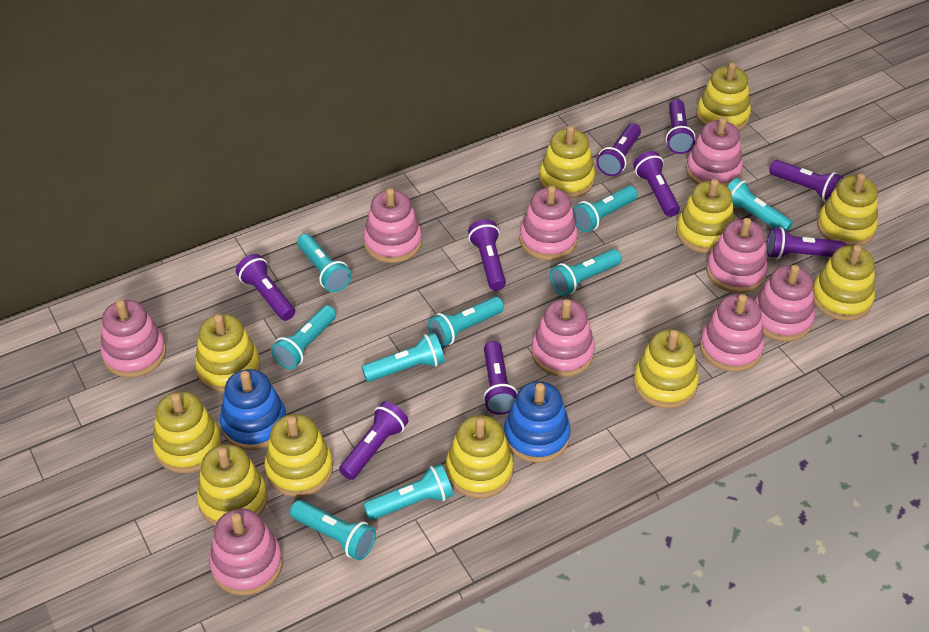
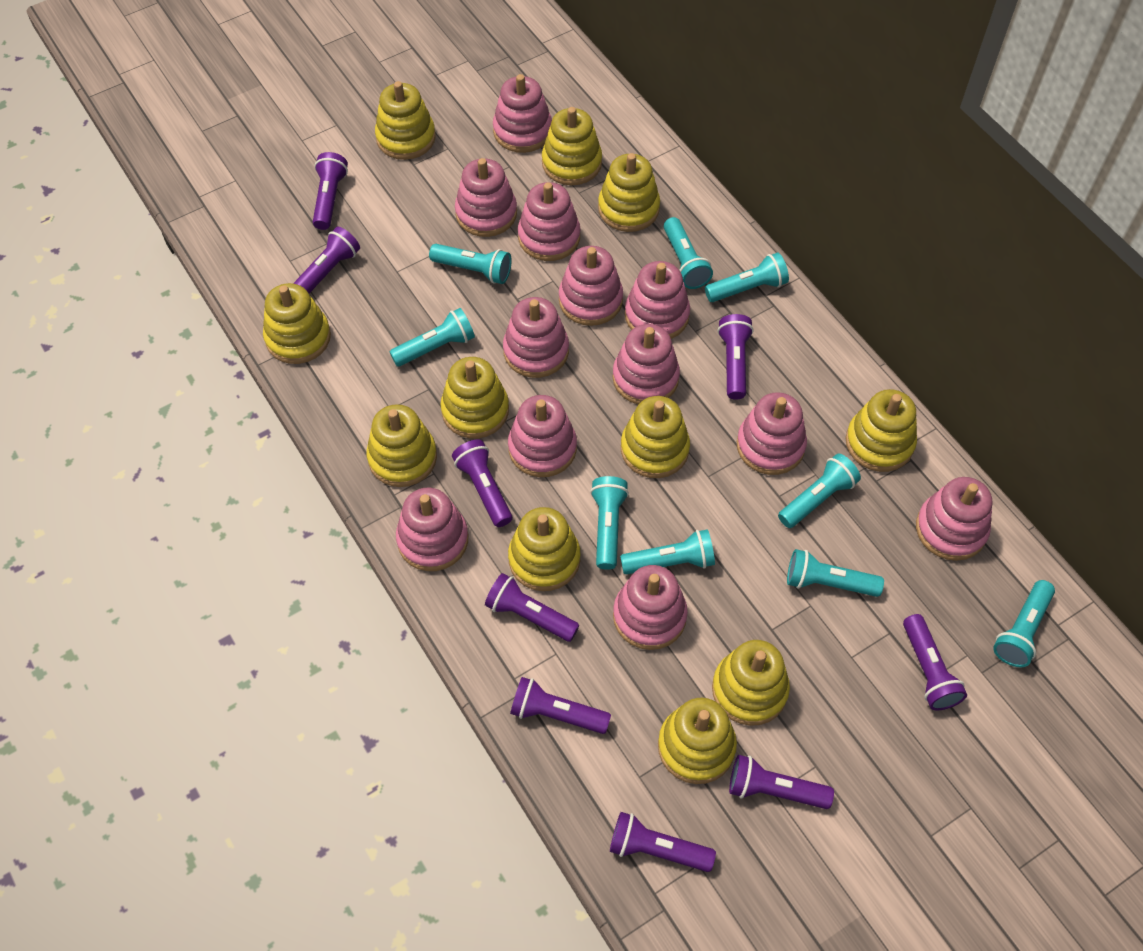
blue stacking toy: 2 -> 0
pink stacking toy: 9 -> 12

